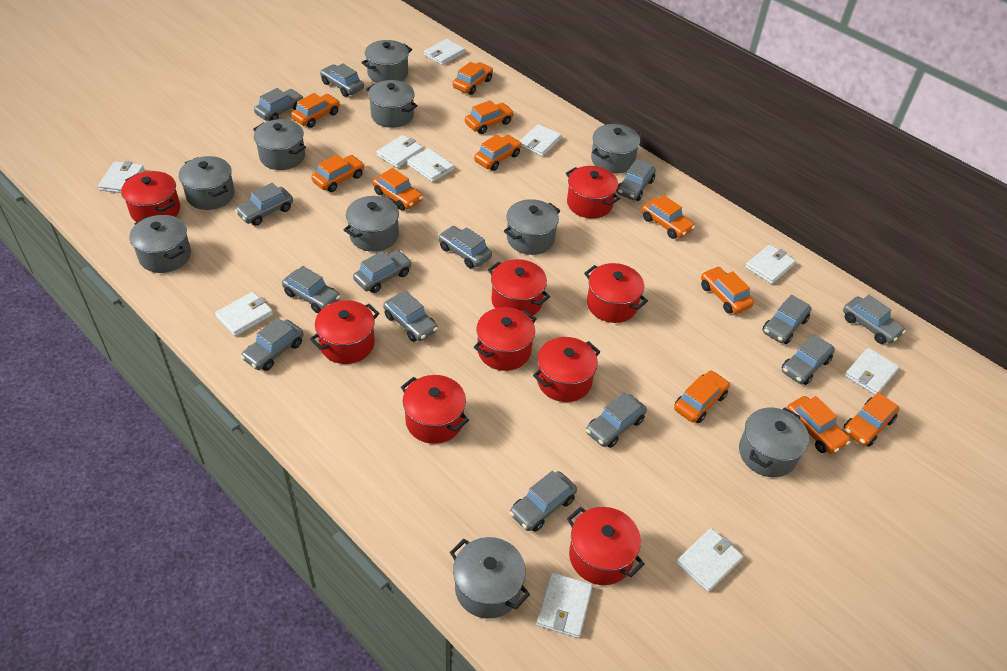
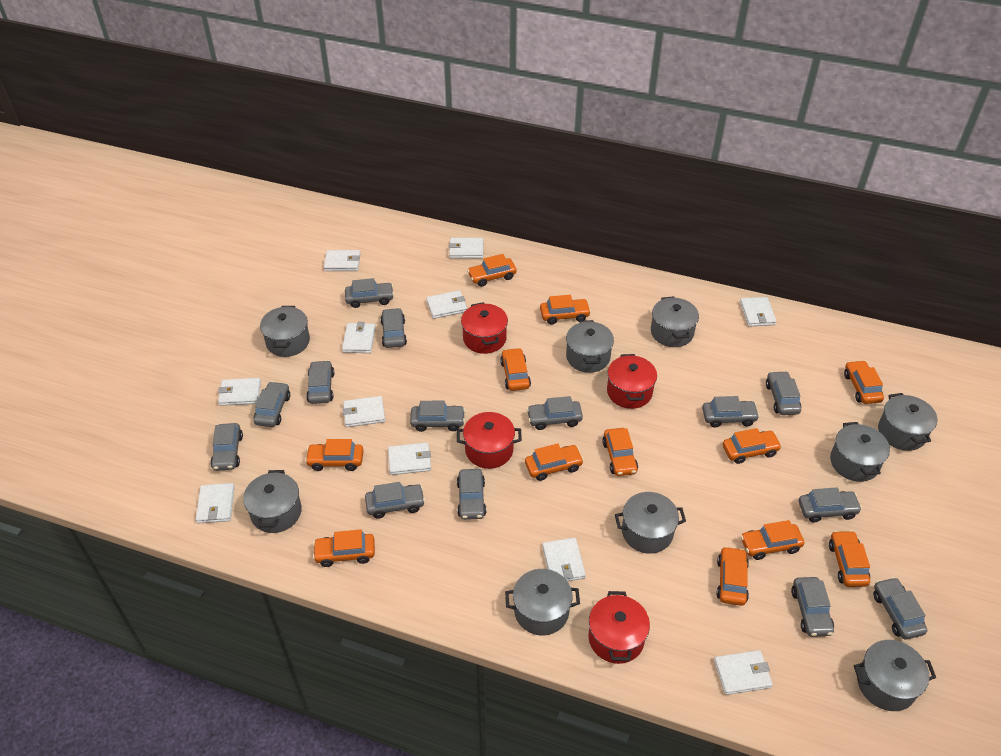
grey pot: 10 -> 9
orange car: 11 -> 12
red pot: 9 -> 4
white wallet: 10 -> 11

